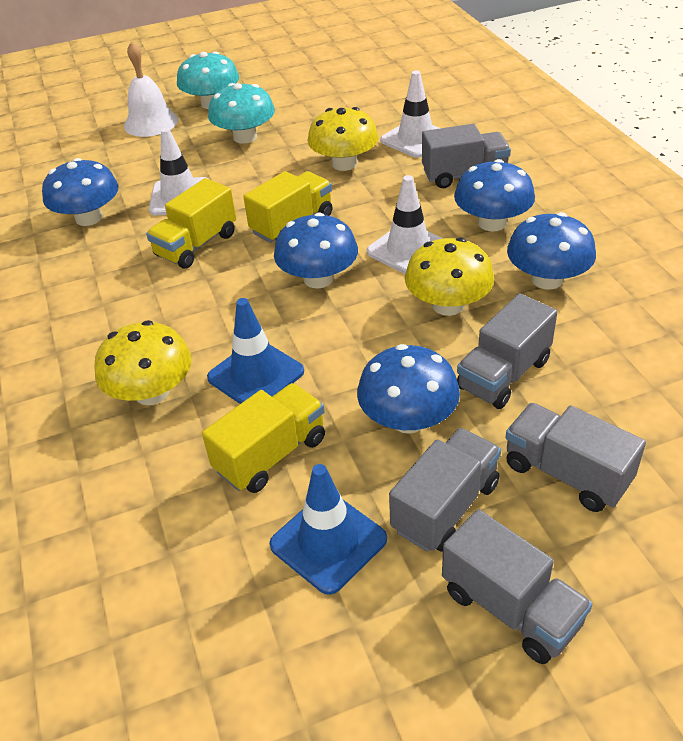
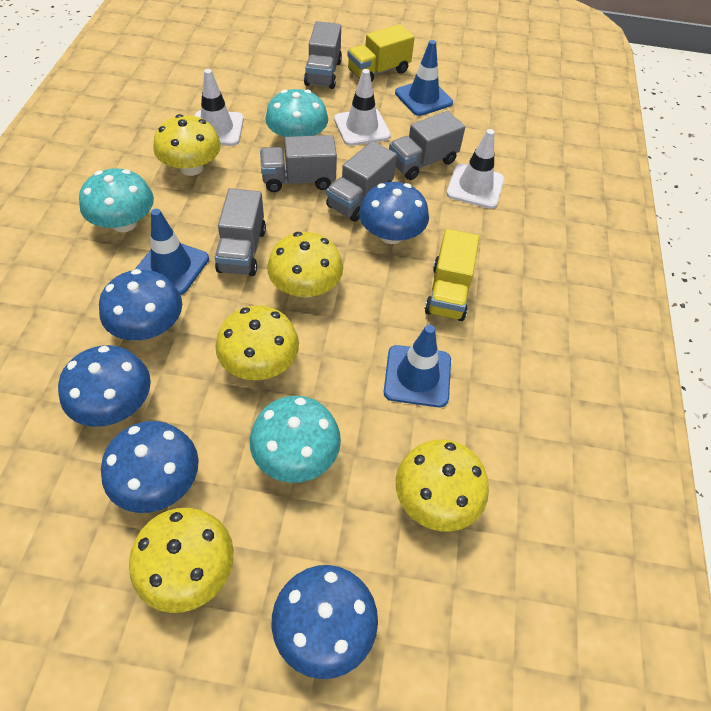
blue traffic cone: 2 -> 3
turquoise mushroom: 2 -> 3
white bell: 1 -> 0
yellow mushroom: 3 -> 5
yellow truck: 3 -> 2

